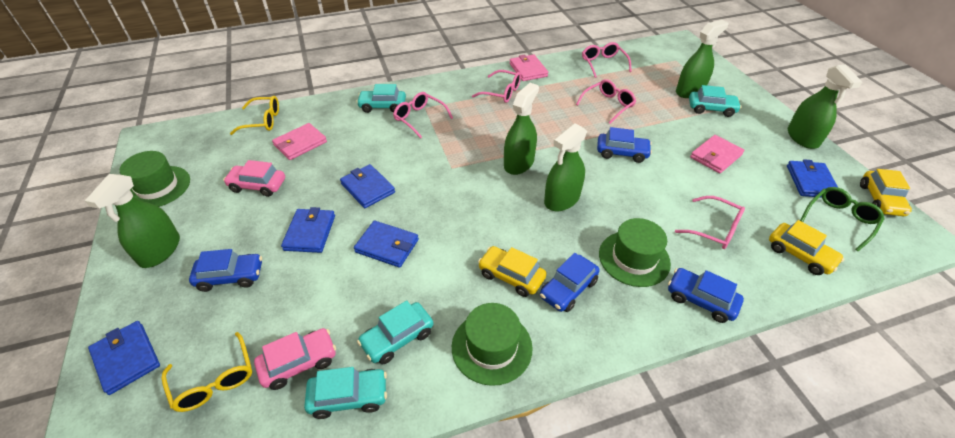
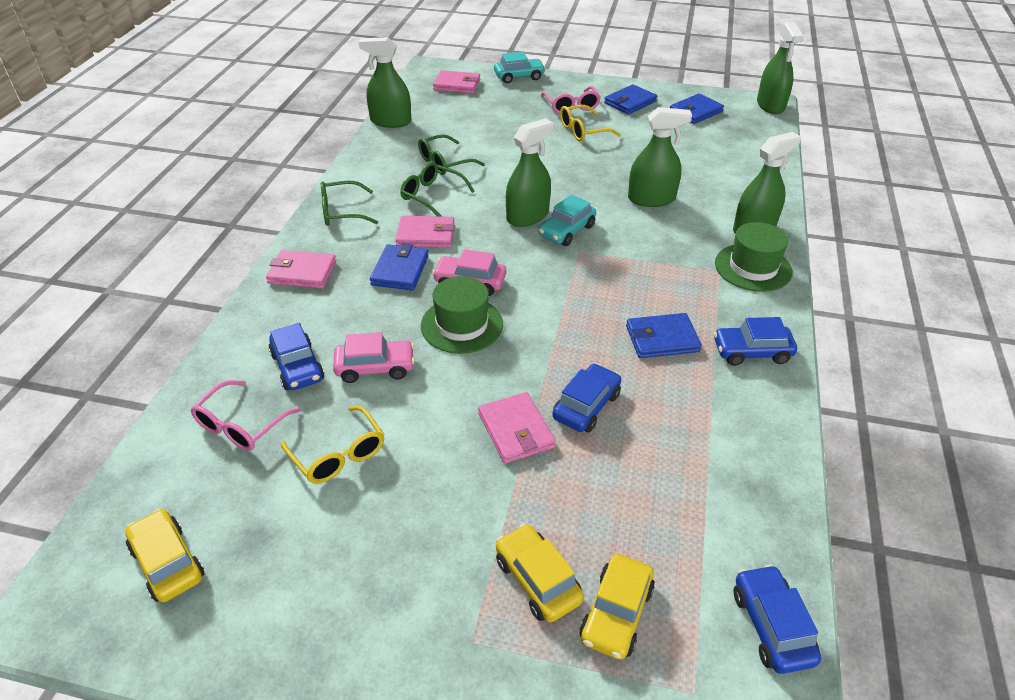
blue wallet: 5 -> 4
green glasses: 1 -> 3
green hat: 3 -> 2
pink glasses: 5 -> 2
pink wallet: 3 -> 4
turquoise car: 4 -> 2

